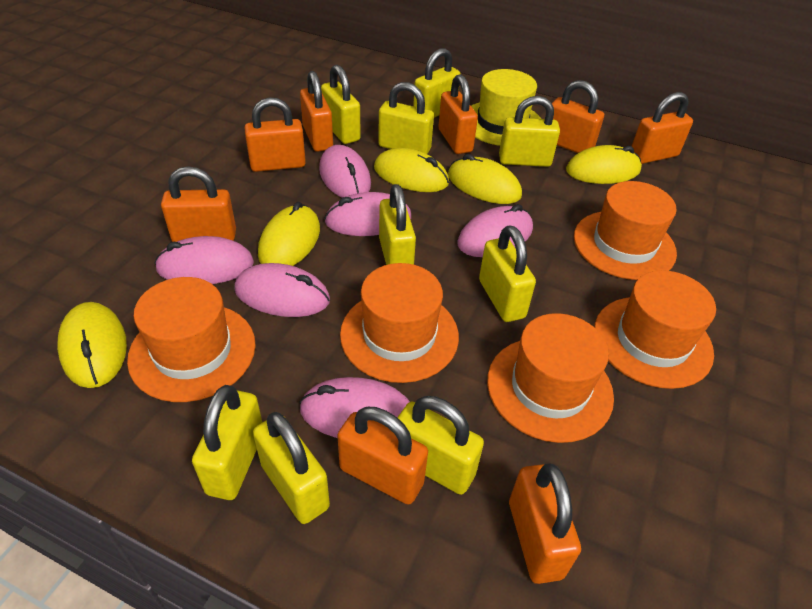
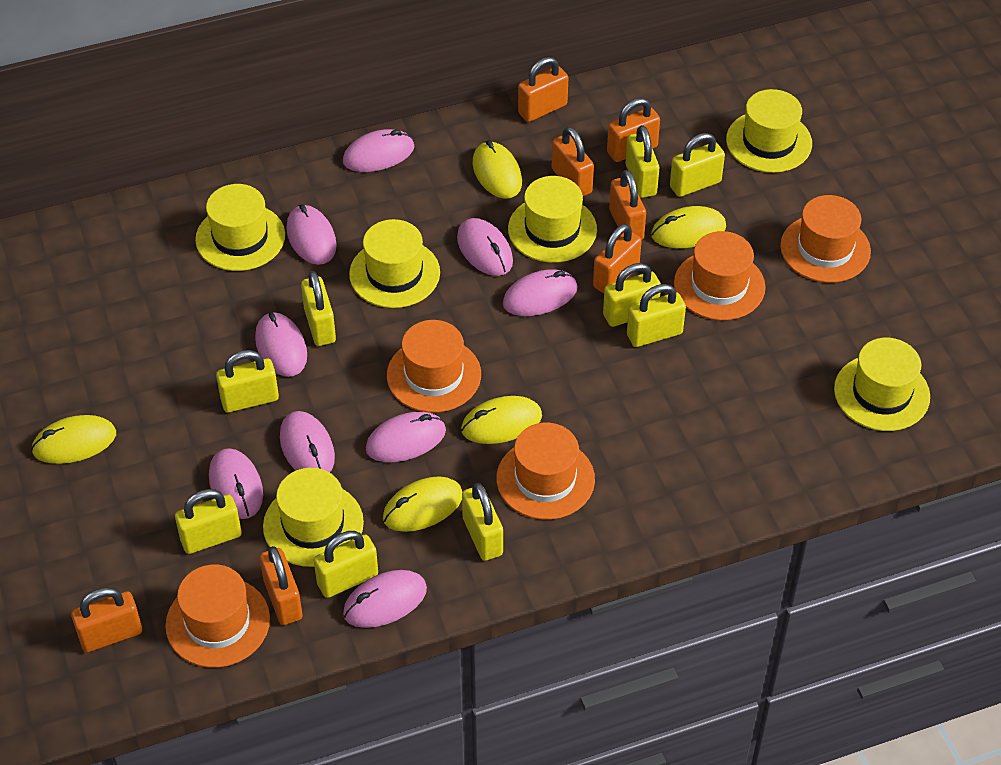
orange padlock: 8 -> 7
pink mouse: 6 -> 9
yellow hat: 1 -> 6

